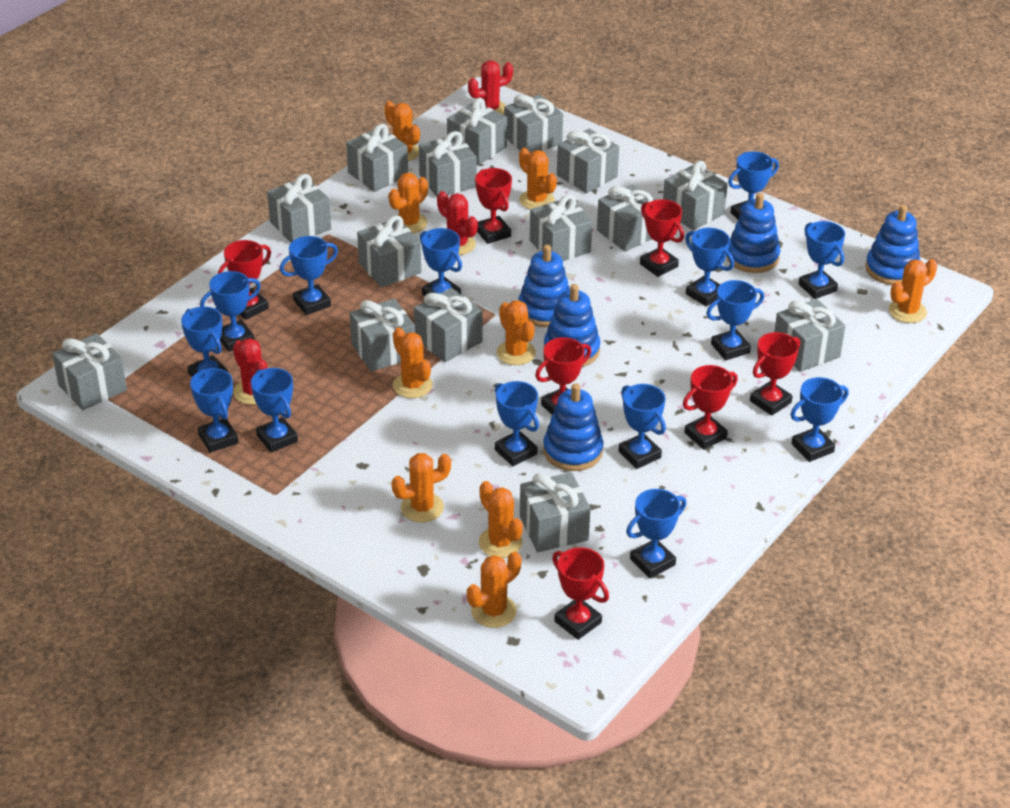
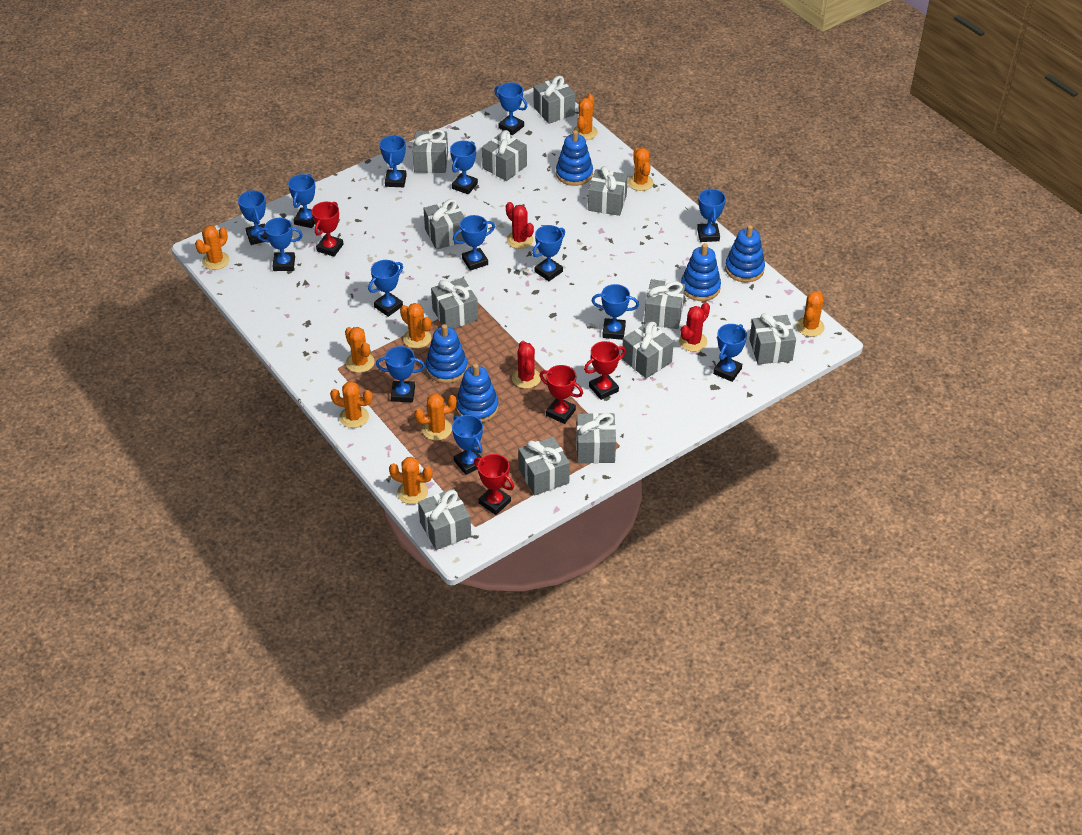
grey gift: 15 -> 12
red trophy: 7 -> 4

